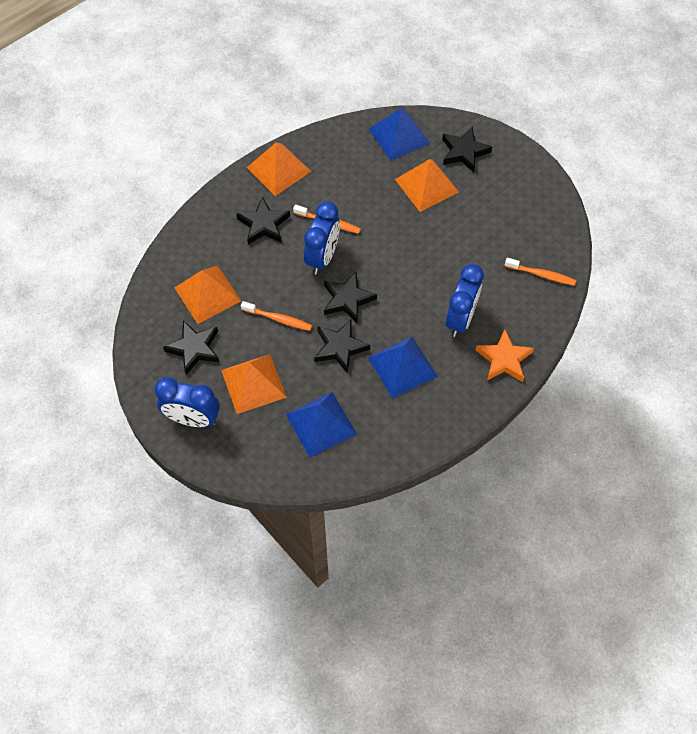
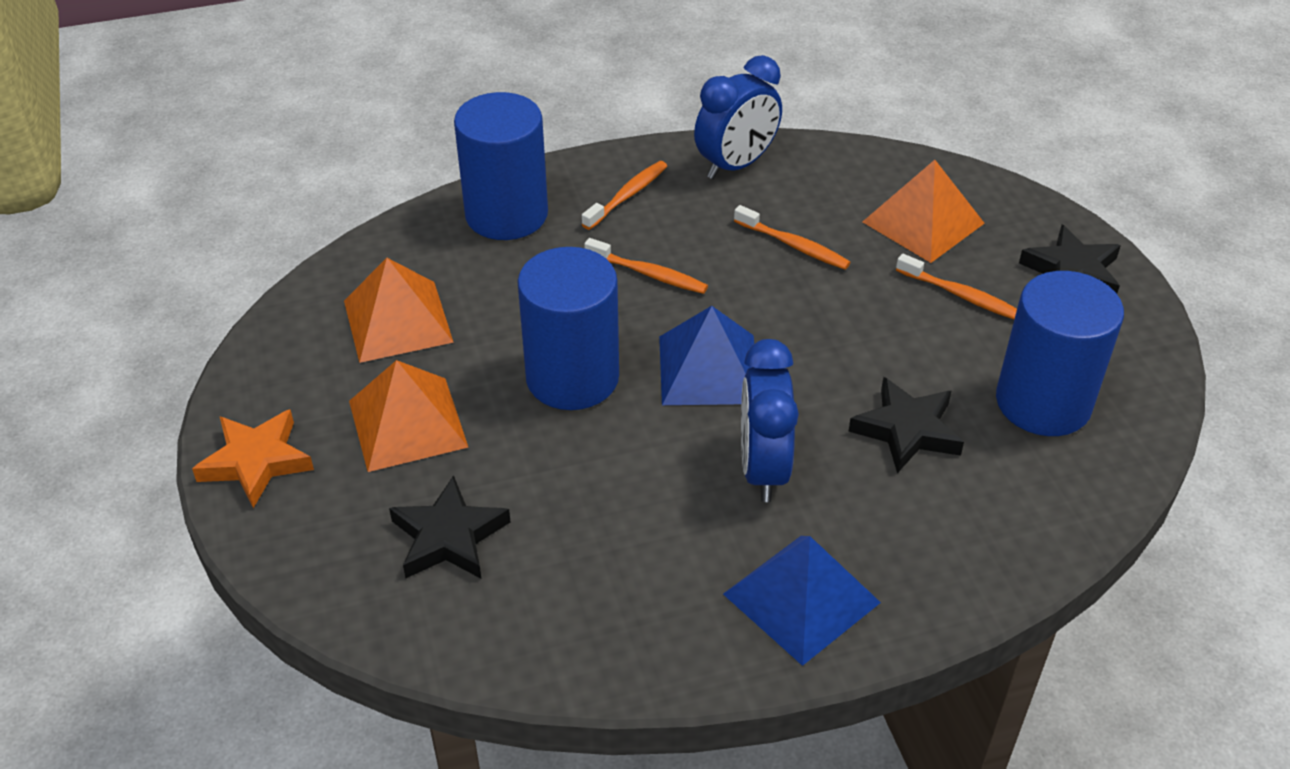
black star: 5 -> 3
blue clock: 3 -> 2
blue cylinder: 0 -> 3
blue pyramid: 3 -> 2
orange pyramid: 4 -> 3
orange toothbrush: 3 -> 4

